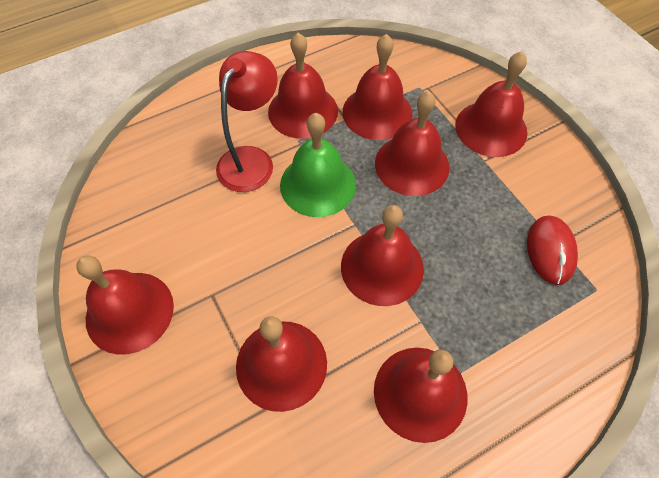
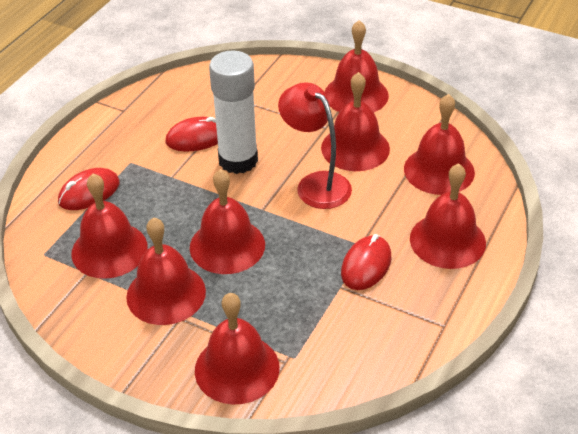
green bell: 1 -> 0
red mouse: 1 -> 3
white glue stick: 0 -> 1

